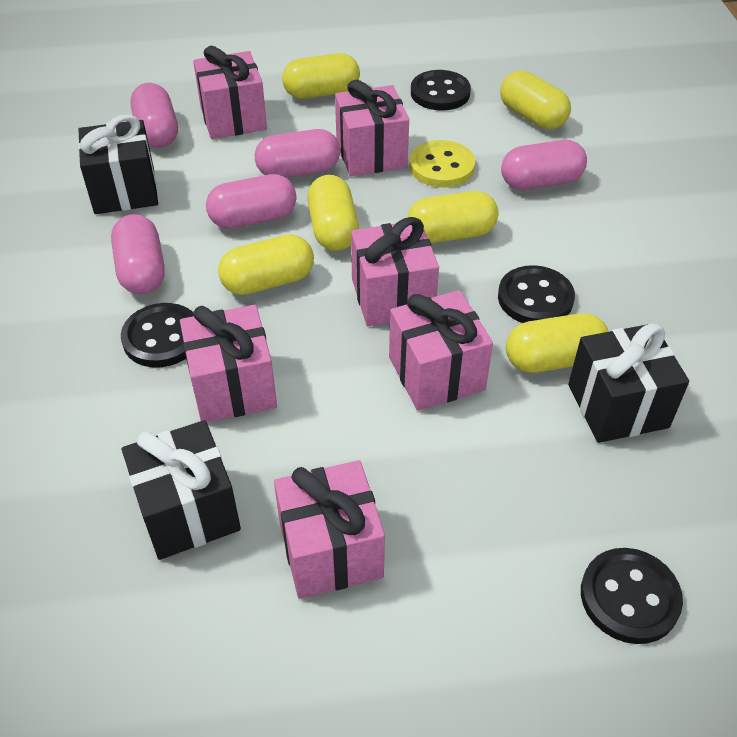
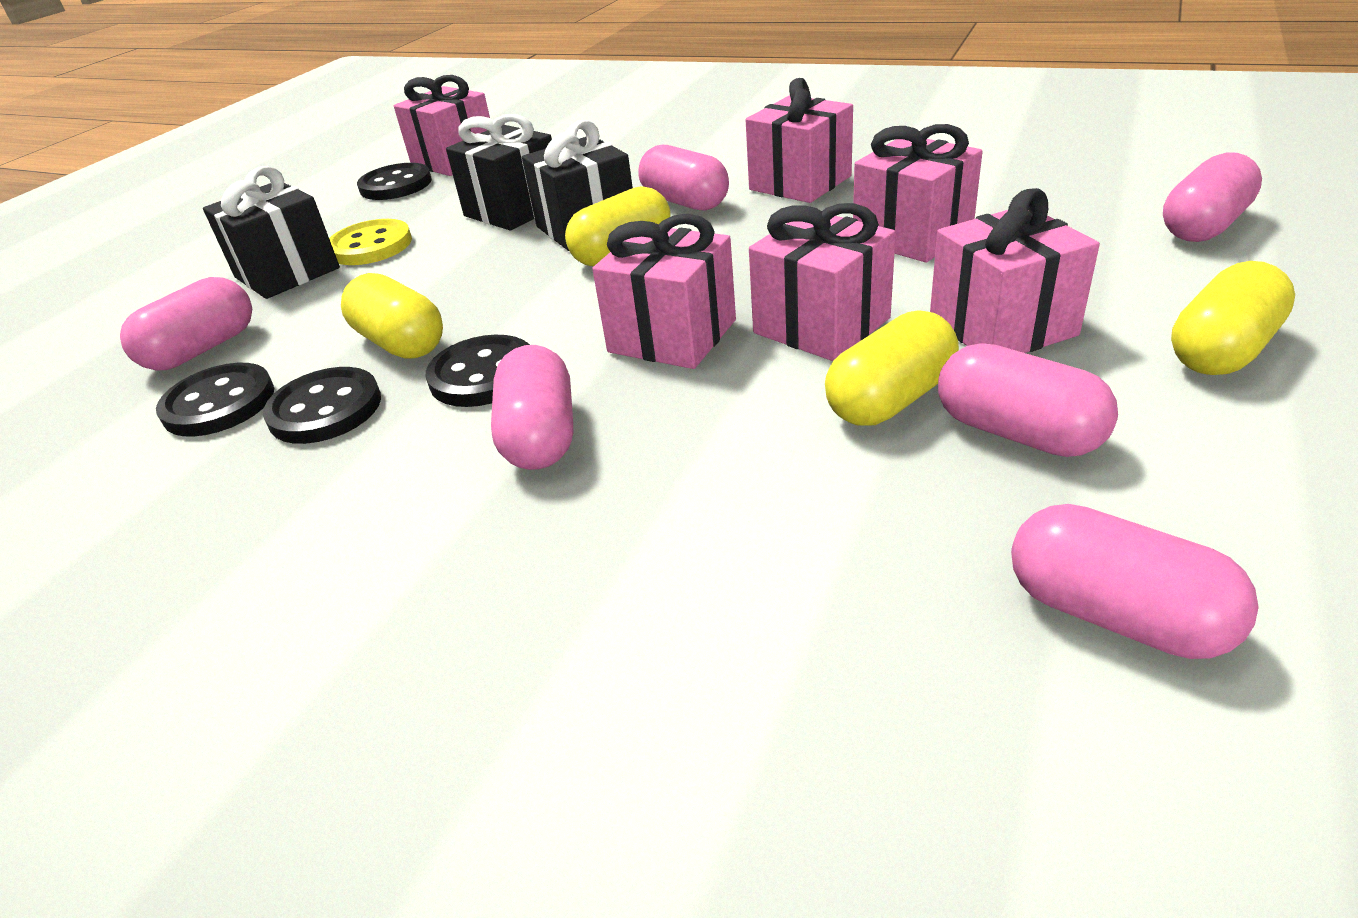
pink capsule: 5 -> 6
yellow capsule: 6 -> 4

